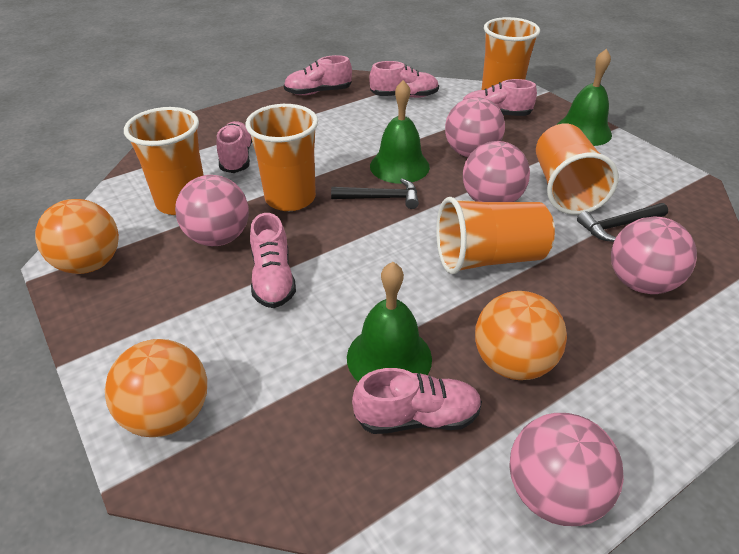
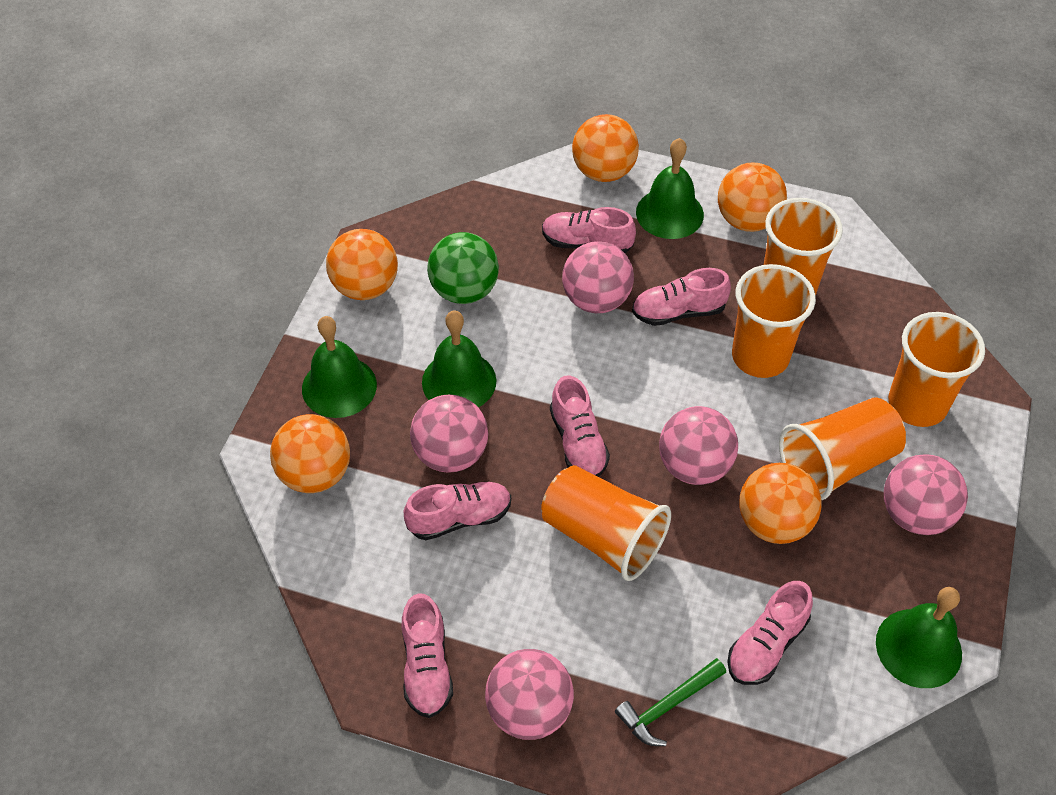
black hammer: 2 -> 0
green ball: 0 -> 1
green bell: 3 -> 4
green hammer: 0 -> 1
orange ball: 3 -> 5

